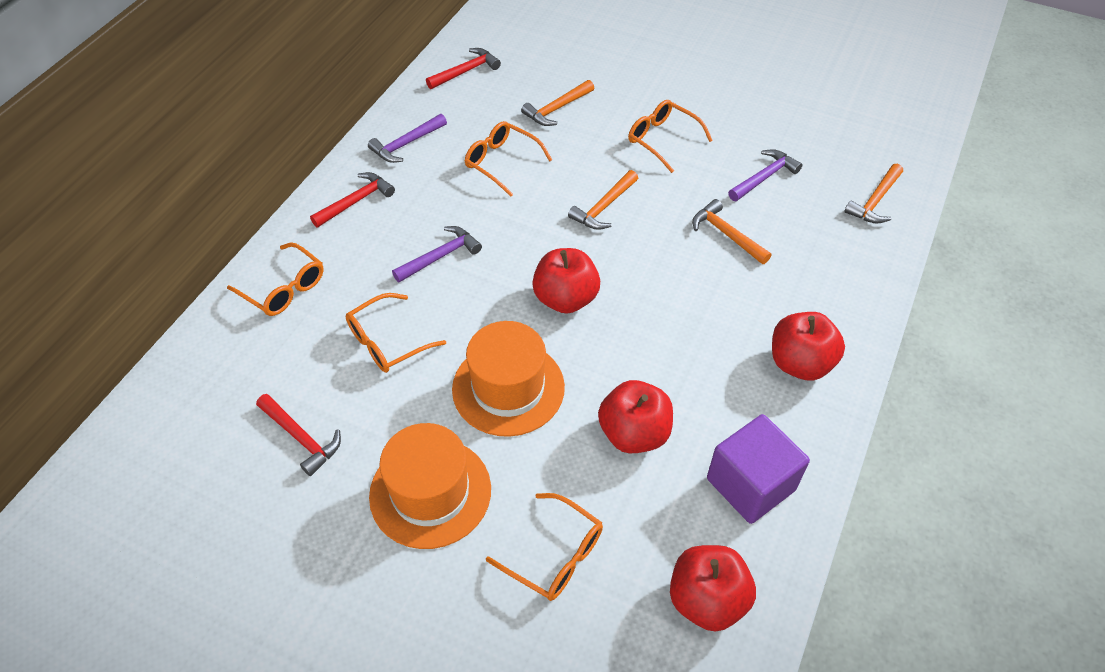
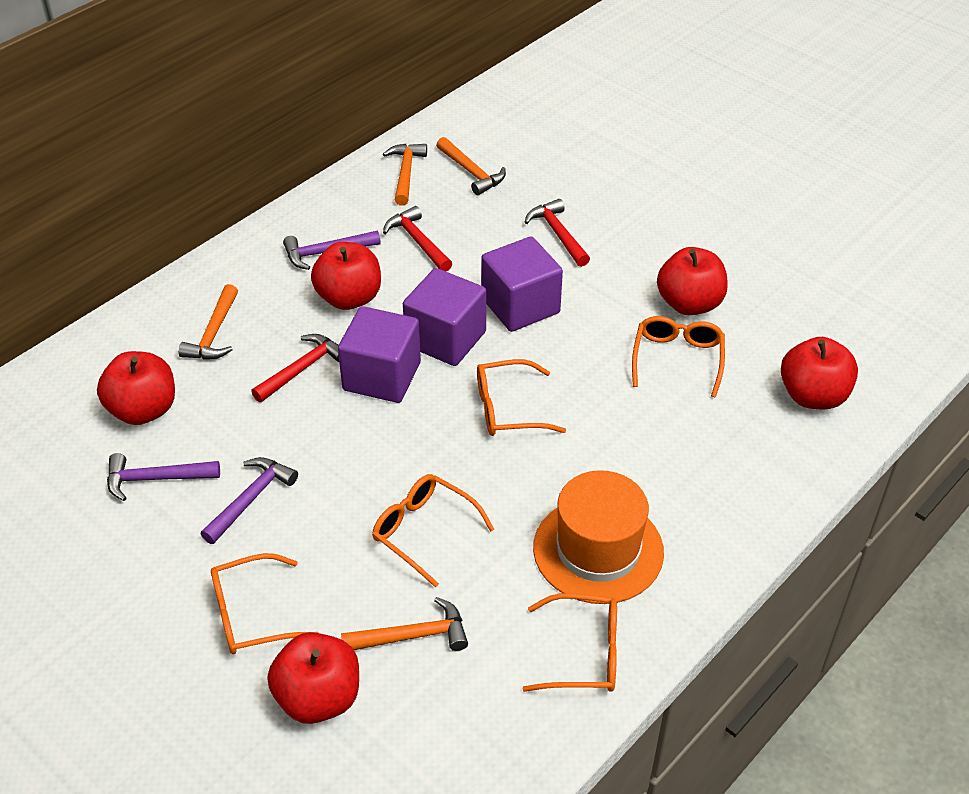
orange hat: 2 -> 1
purple cube: 1 -> 3
red apple: 4 -> 5

